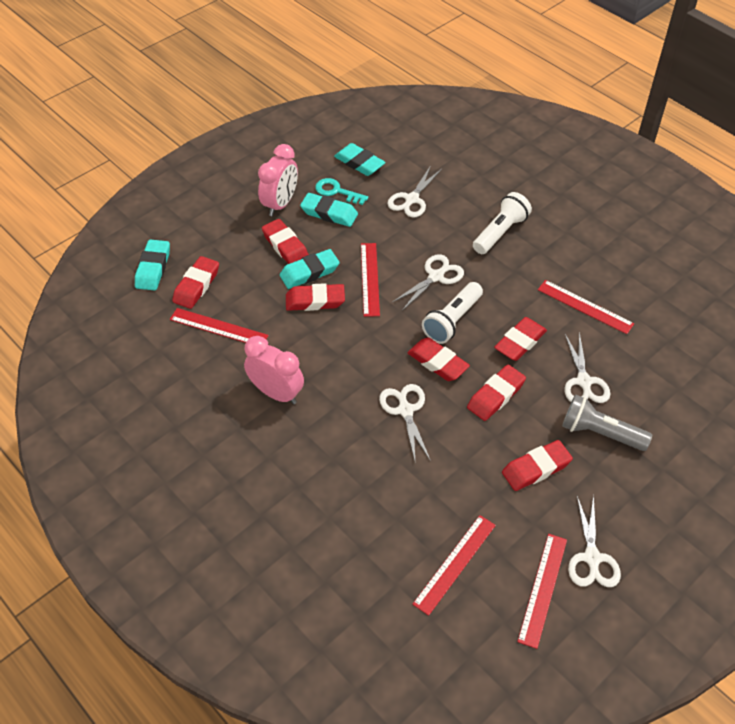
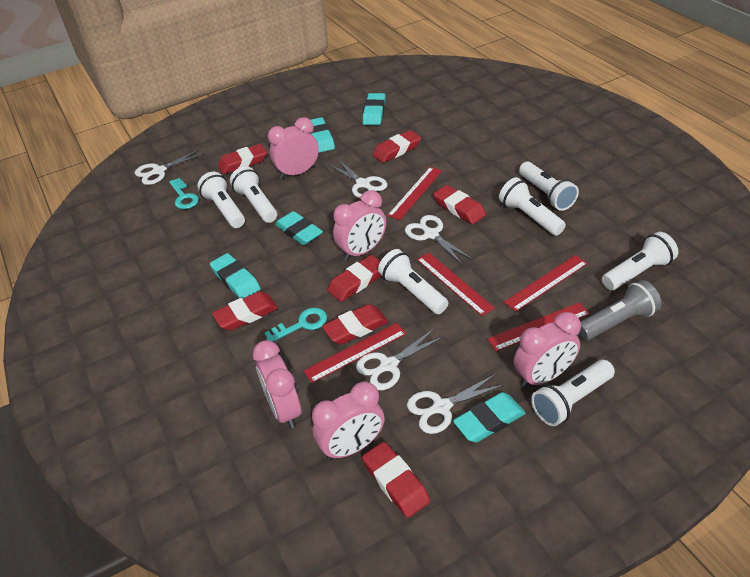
pink clock: 2 -> 5
turquoise eraser: 4 -> 5
turquoise key: 1 -> 2
white flashlight: 2 -> 7

